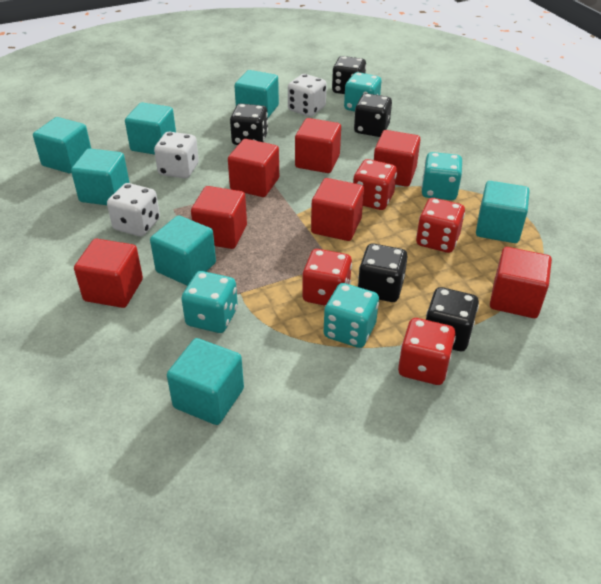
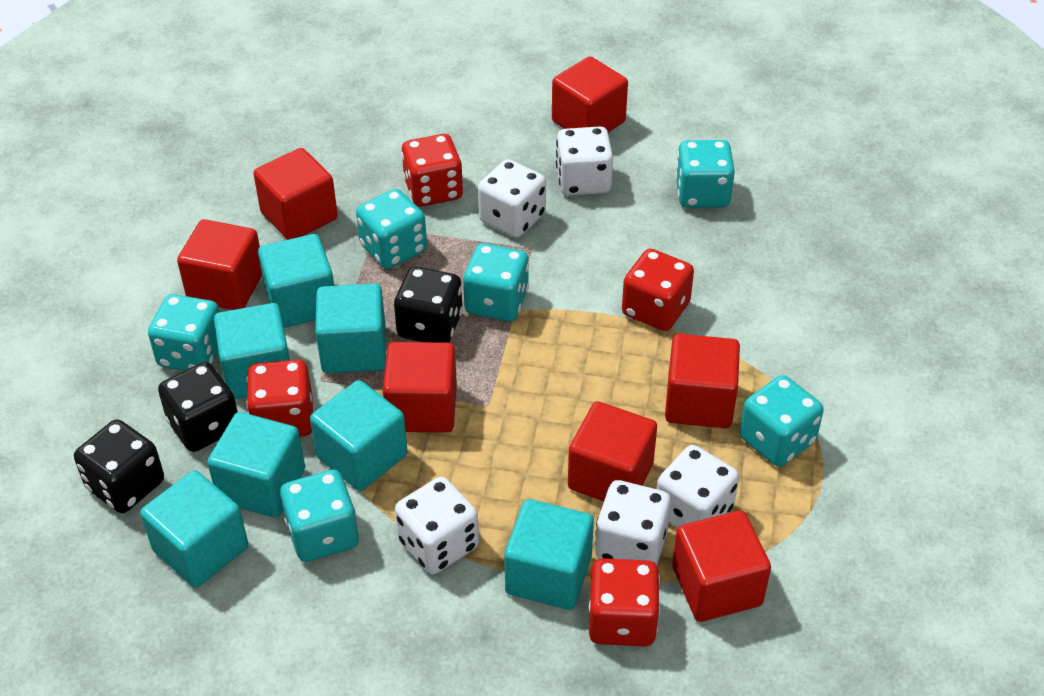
black dice: 5 -> 3
turquoise dice: 4 -> 6
white dice: 3 -> 5

